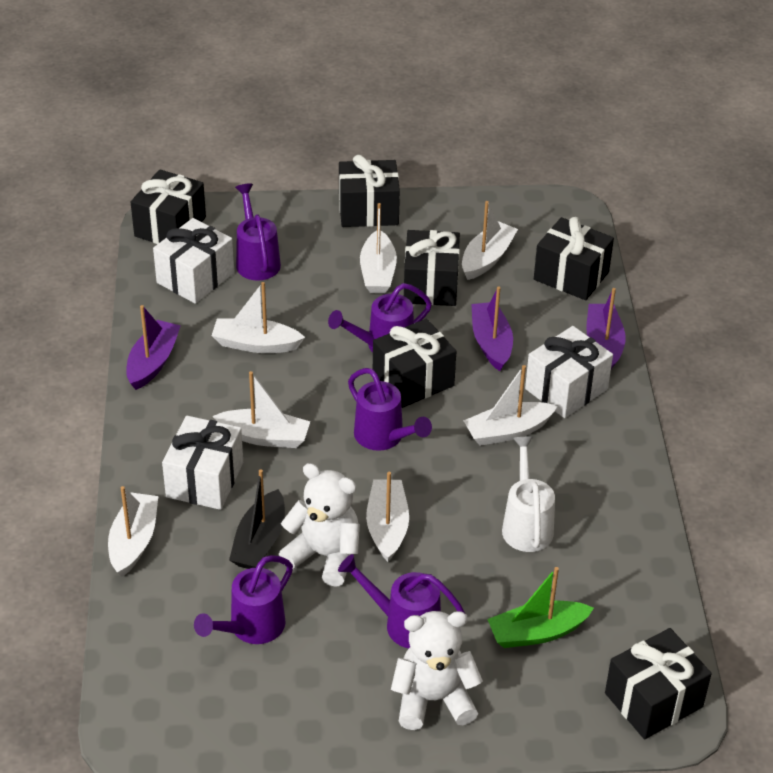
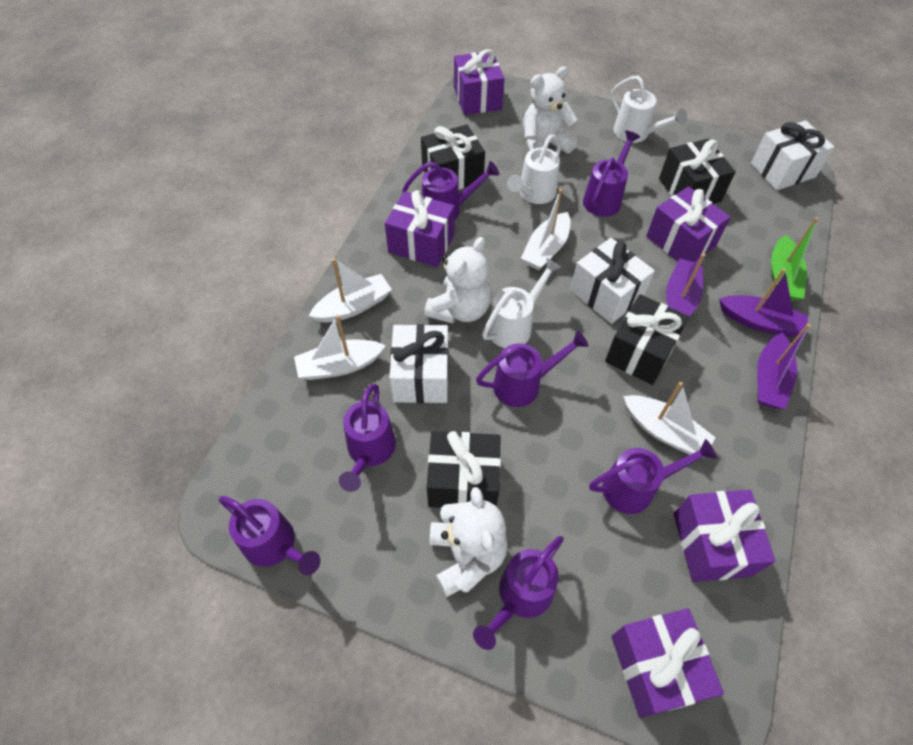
black boat: 1 -> 0
black gift: 6 -> 4
purple gift: 0 -> 5
purple watering can: 5 -> 7
white boat: 7 -> 4
white teddy bear: 2 -> 3
white watering can: 1 -> 3

